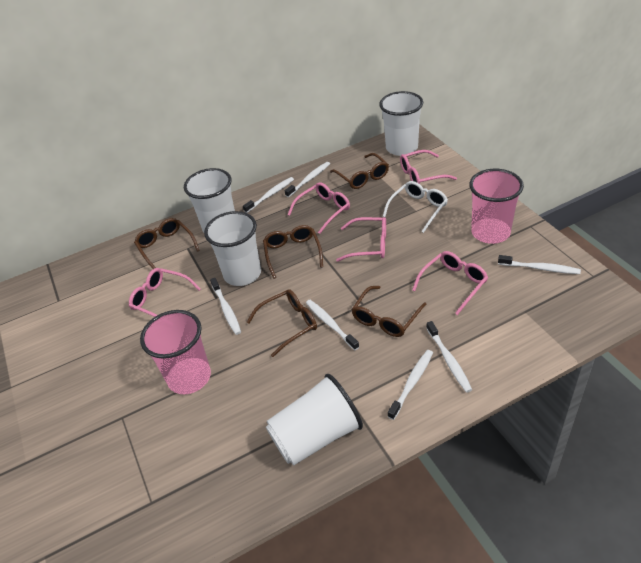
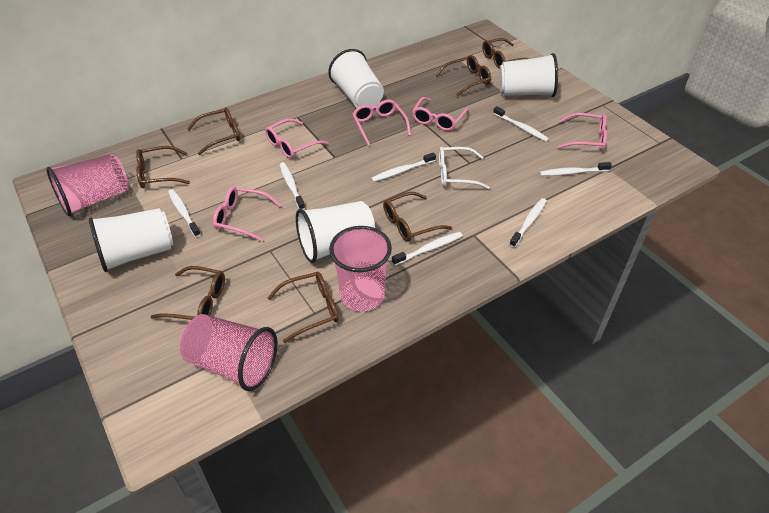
brown glasses: 5 -> 7
pink cup: 2 -> 3

